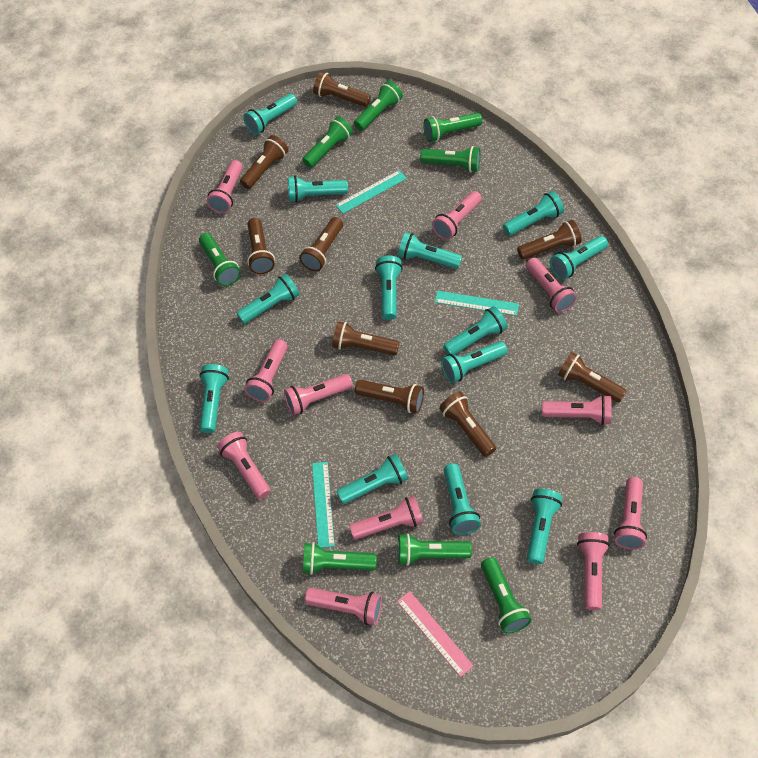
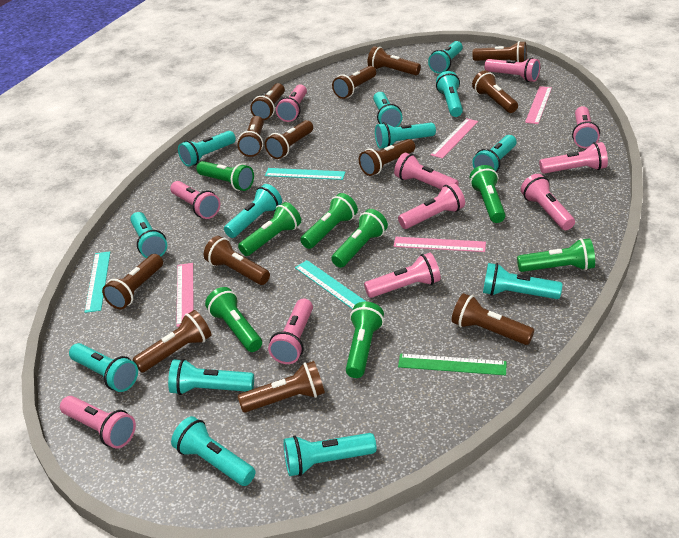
brown flashlight: 9 -> 13
green ruler: 0 -> 1
pink ruler: 1 -> 4

